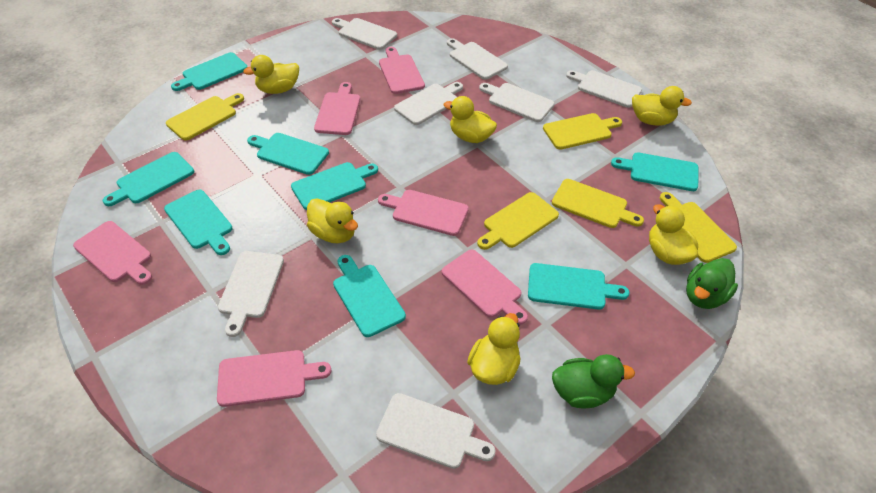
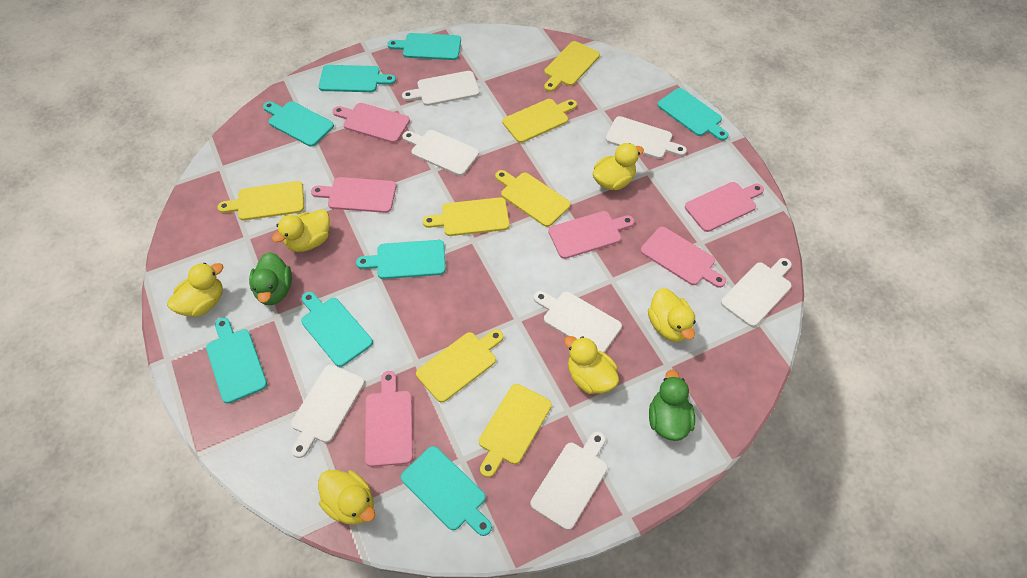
yellow cutting board: 5 -> 7

